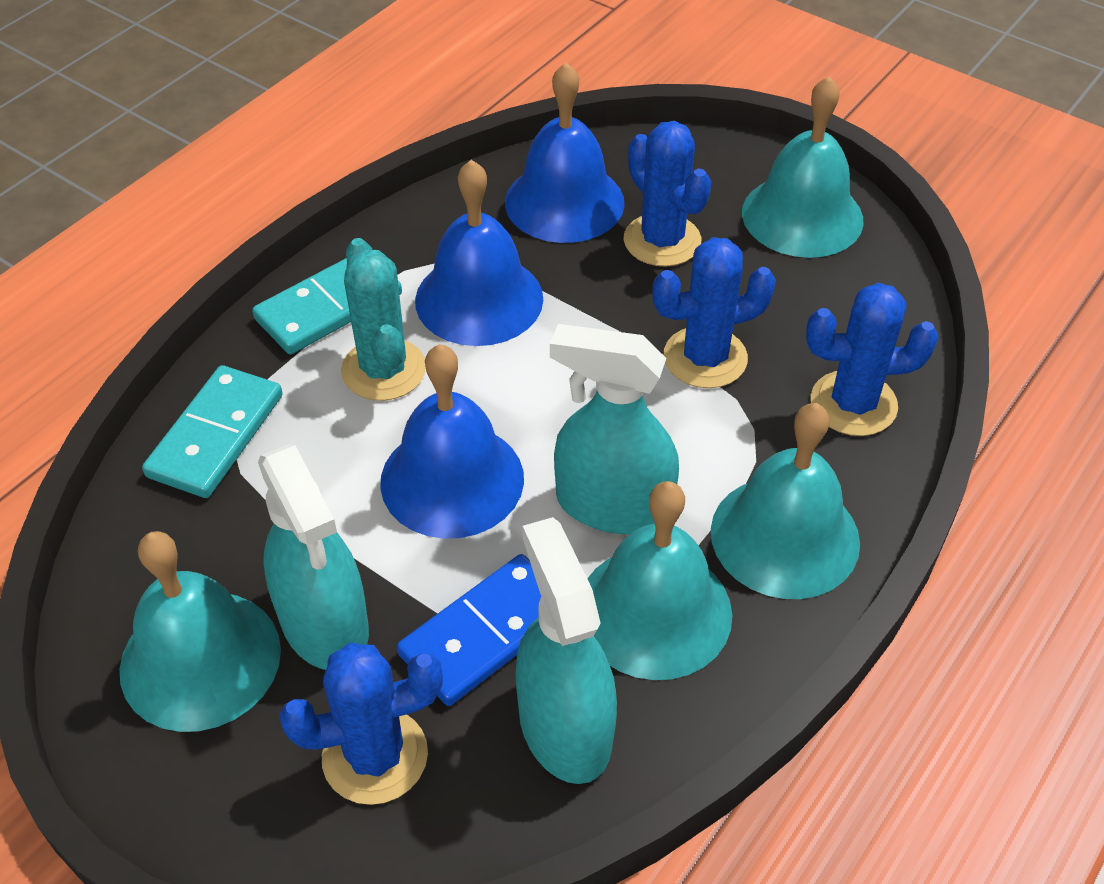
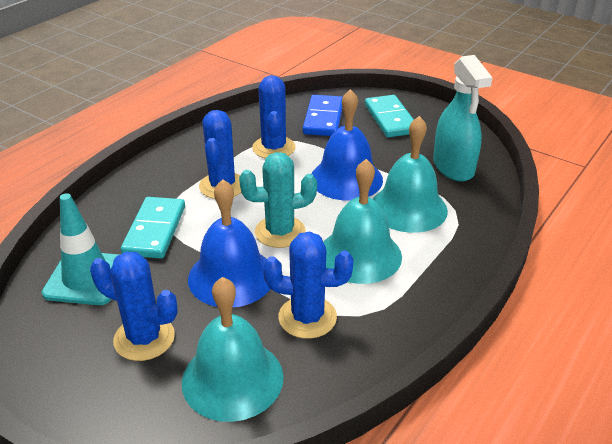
blue bell: 3 -> 2
turquoise bell: 4 -> 3
turquoise spray bottle: 3 -> 1
turquoise traffic cone: 0 -> 1

